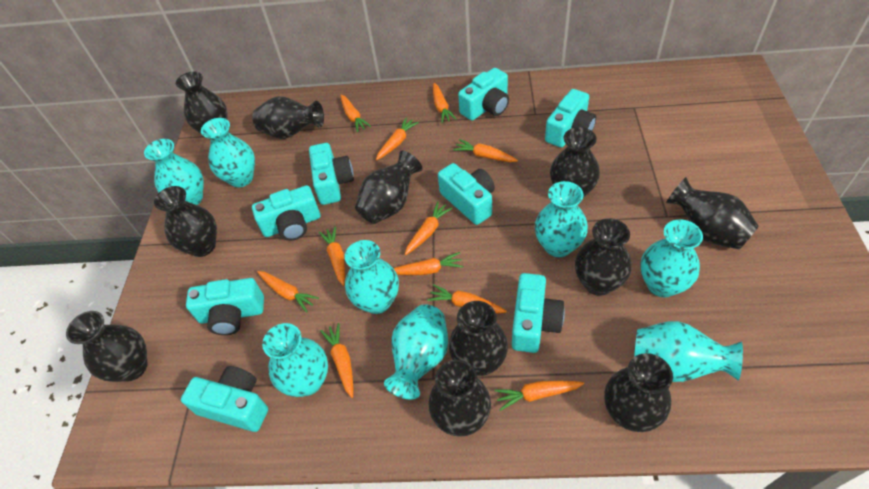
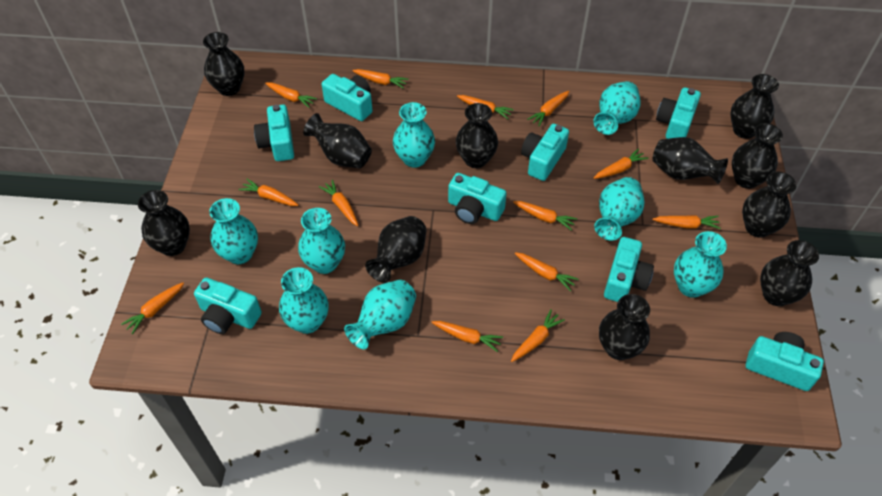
orange carrot: 11 -> 13

